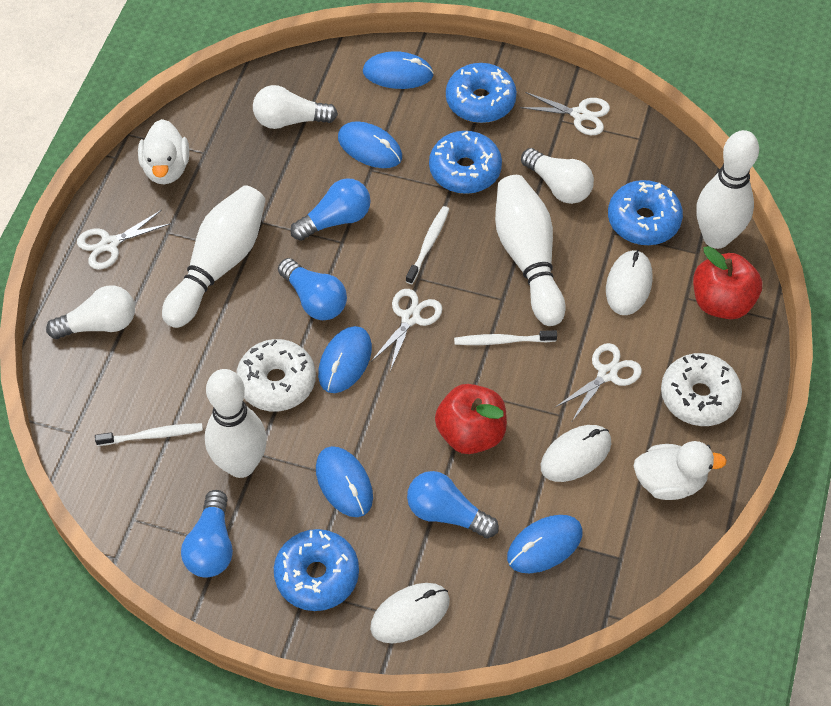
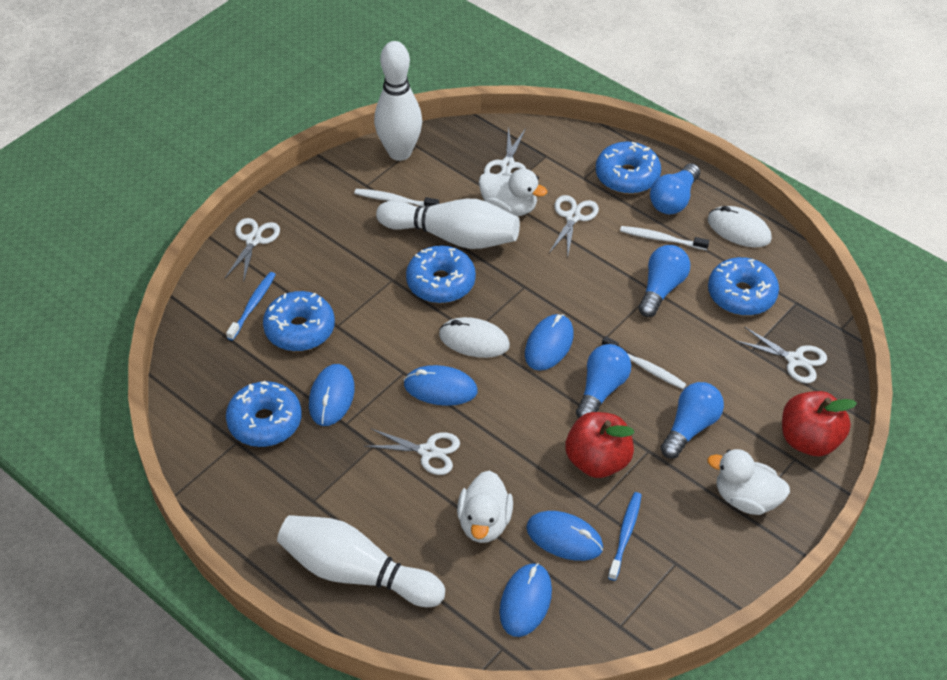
blue donut: 4 -> 5
blue toothbrush: 0 -> 2
white bowling pin: 4 -> 3
white donut: 2 -> 0
white duck: 2 -> 3
white light bulb: 3 -> 0
white mouse: 3 -> 2
white scissors: 4 -> 5

